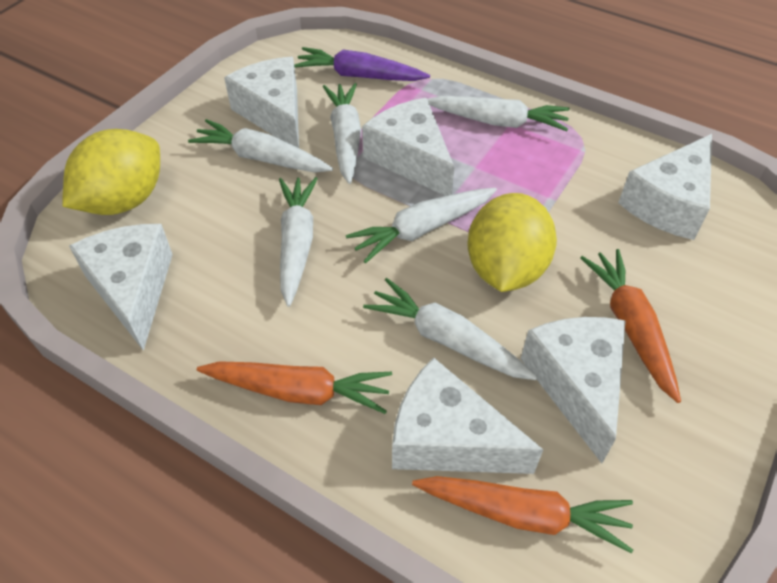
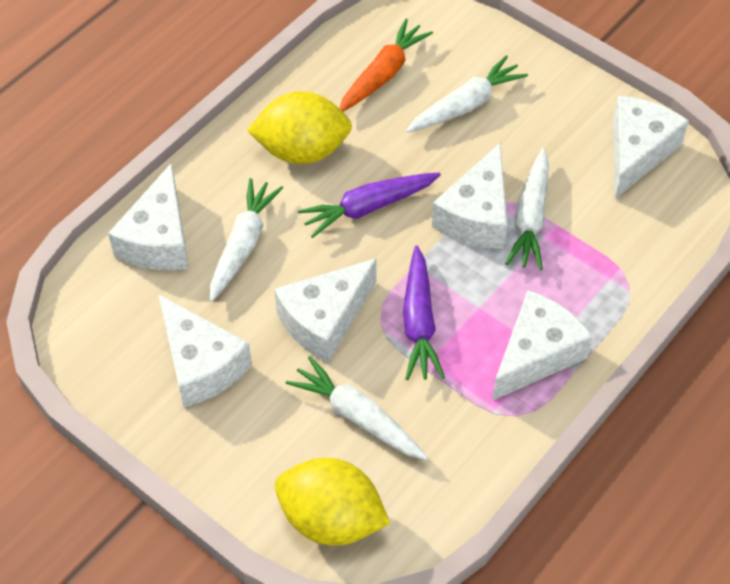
orange carrot: 3 -> 1
purple carrot: 1 -> 2
white carrot: 6 -> 4

